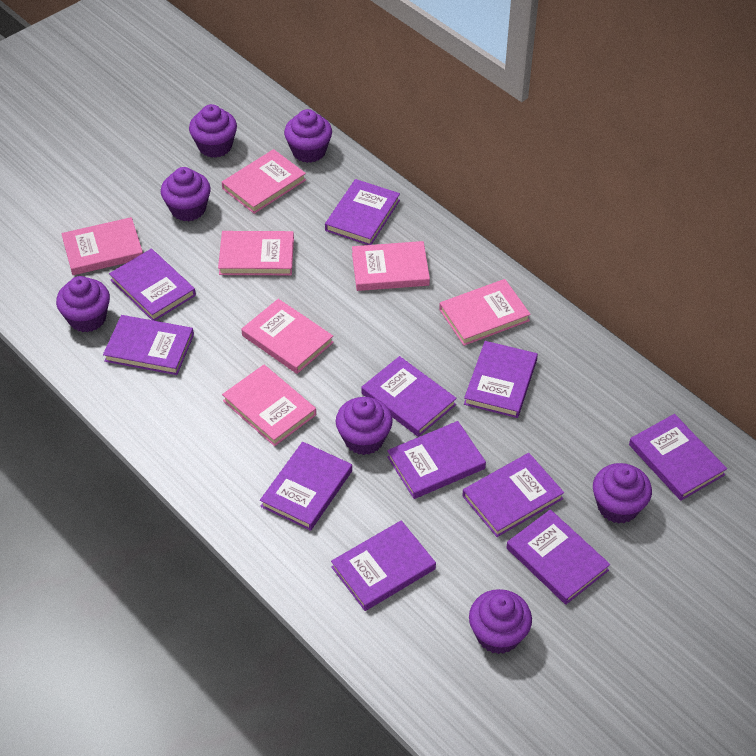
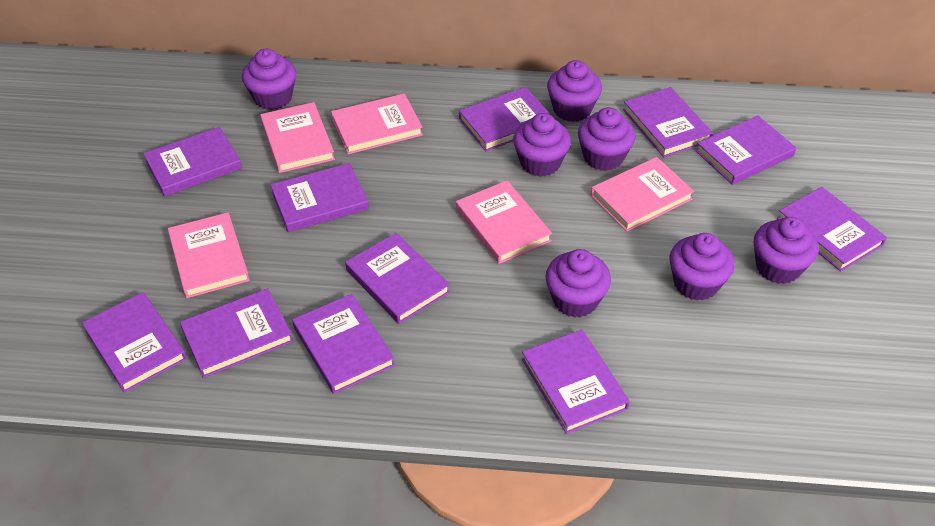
pink book: 7 -> 5

